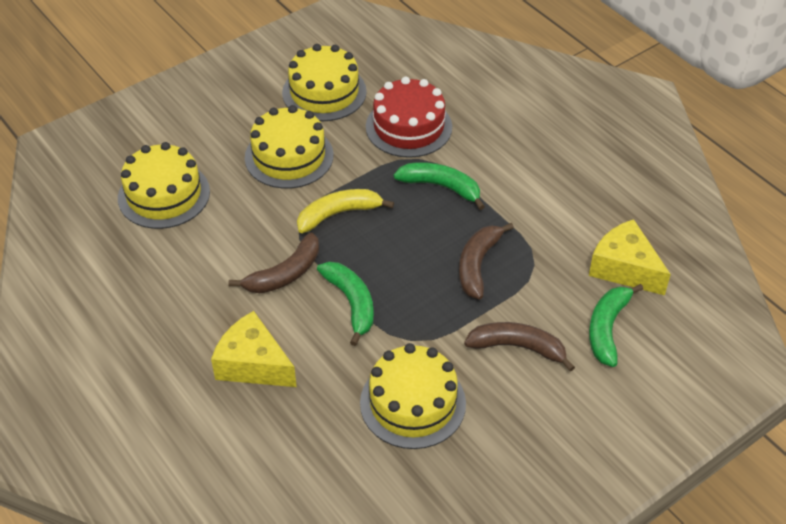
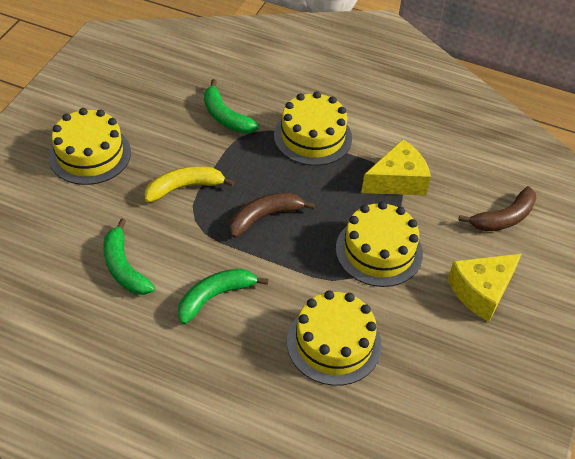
brown banana: 3 -> 2
red cake: 1 -> 0

